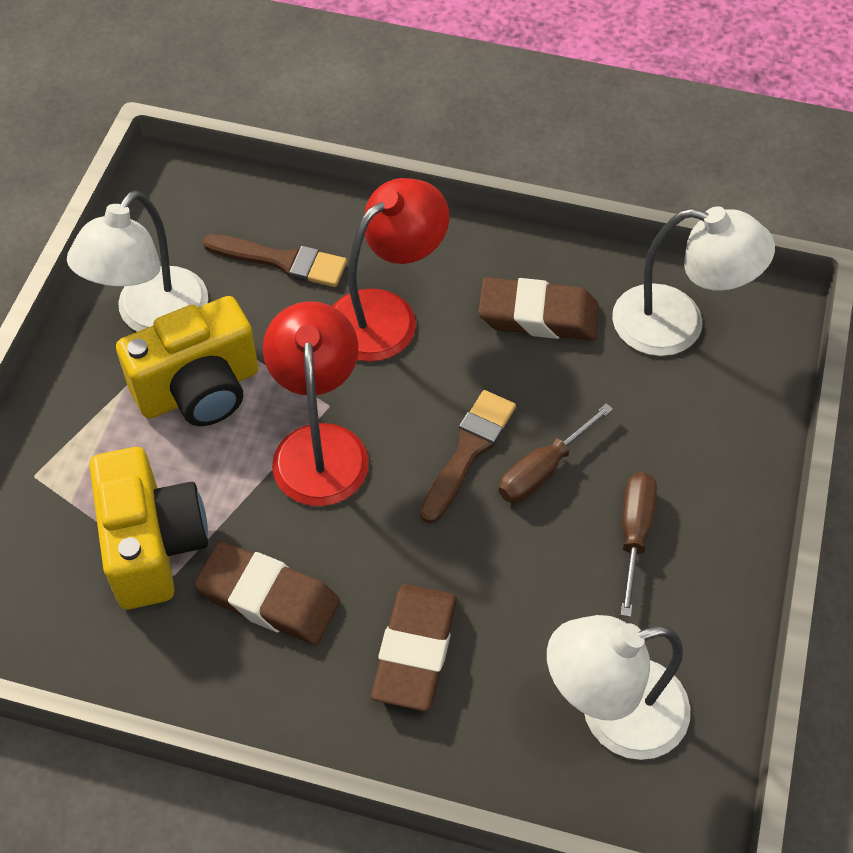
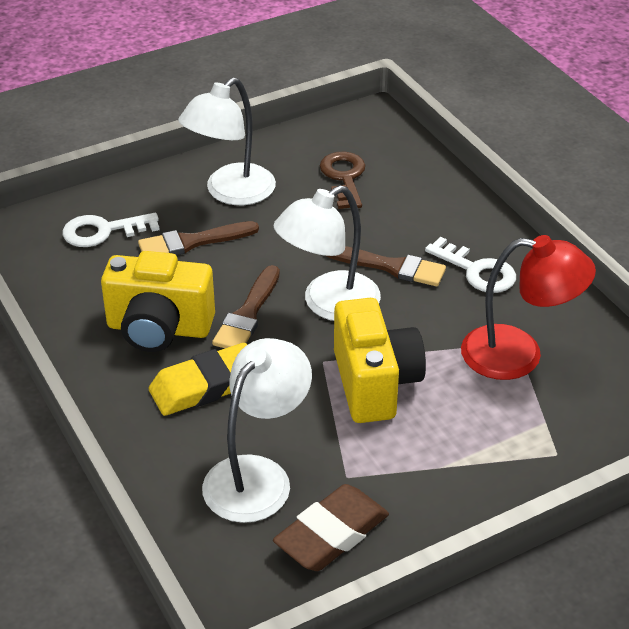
brown brush: 2 -> 3
brown eraser: 3 -> 1
brown key: 0 -> 1
brown screwdriver: 2 -> 0
red lamp: 2 -> 1
white key: 0 -> 2
yellow eraser: 0 -> 1

